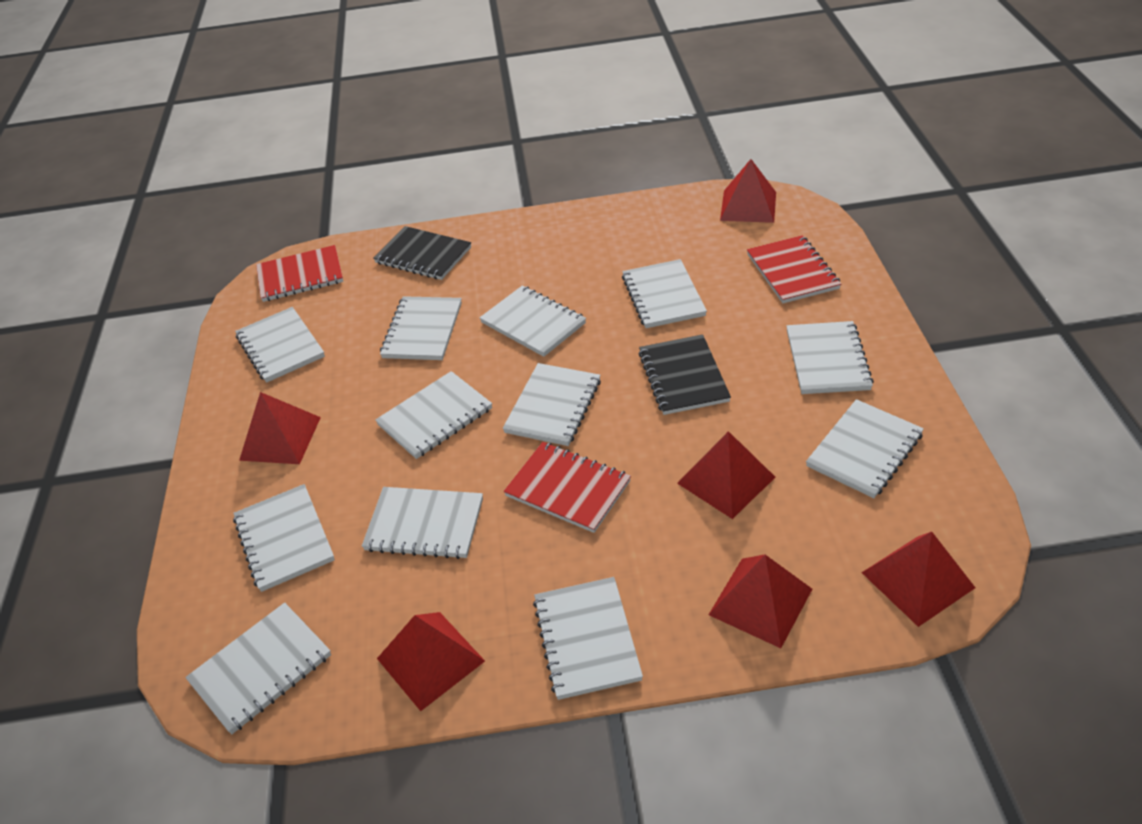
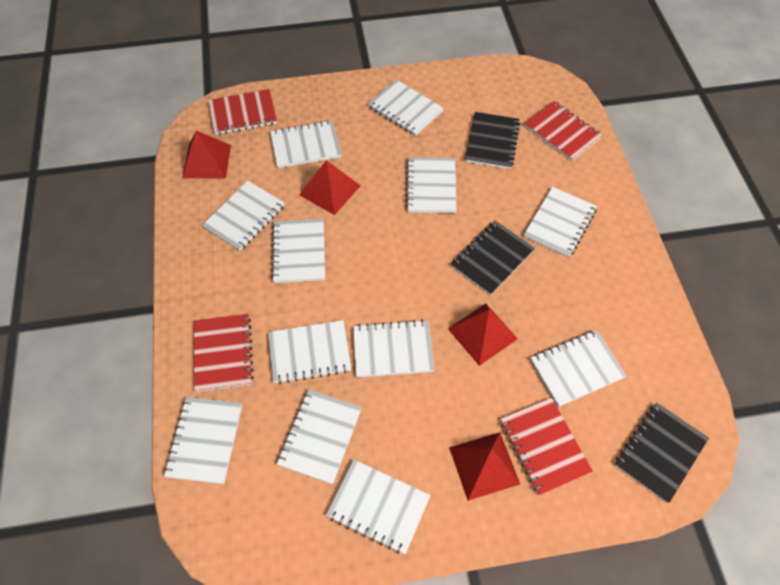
black notebook: 2 -> 3
red notebook: 3 -> 4
red pyramid: 6 -> 4

